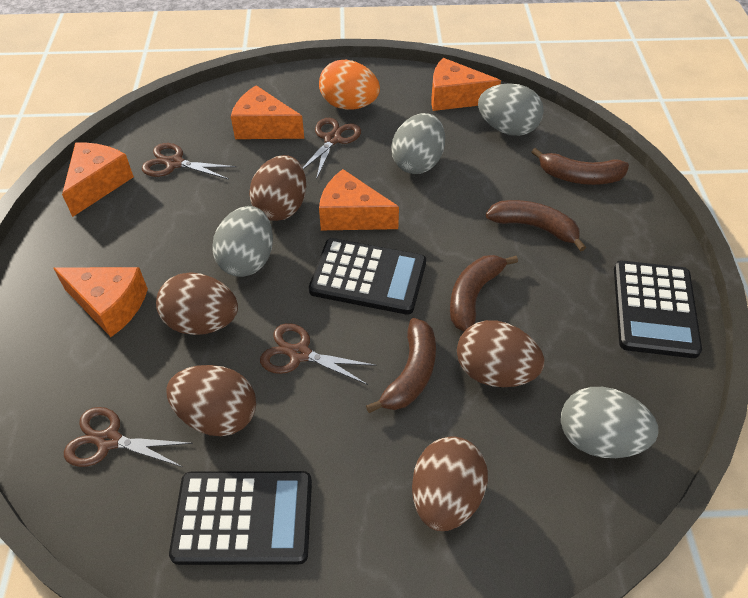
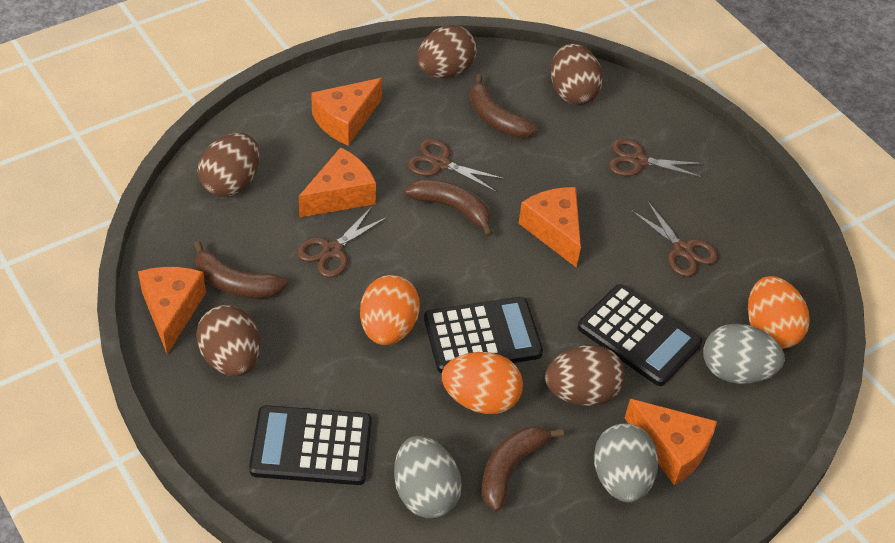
grey egg: 4 -> 3
orange egg: 1 -> 3

